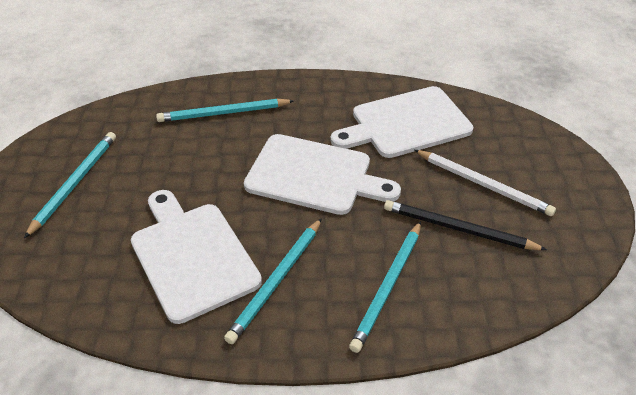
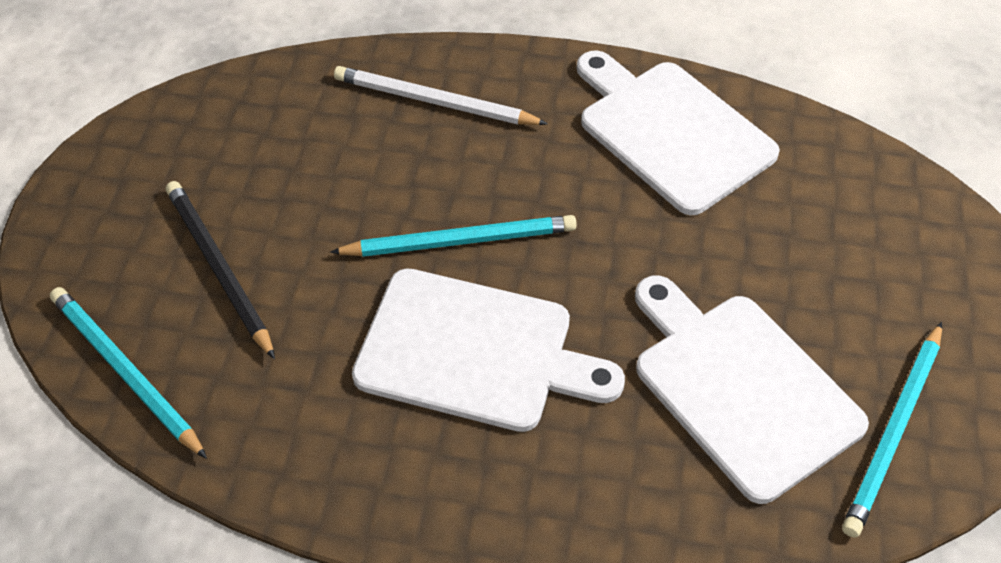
turquoise pencil: 4 -> 3

